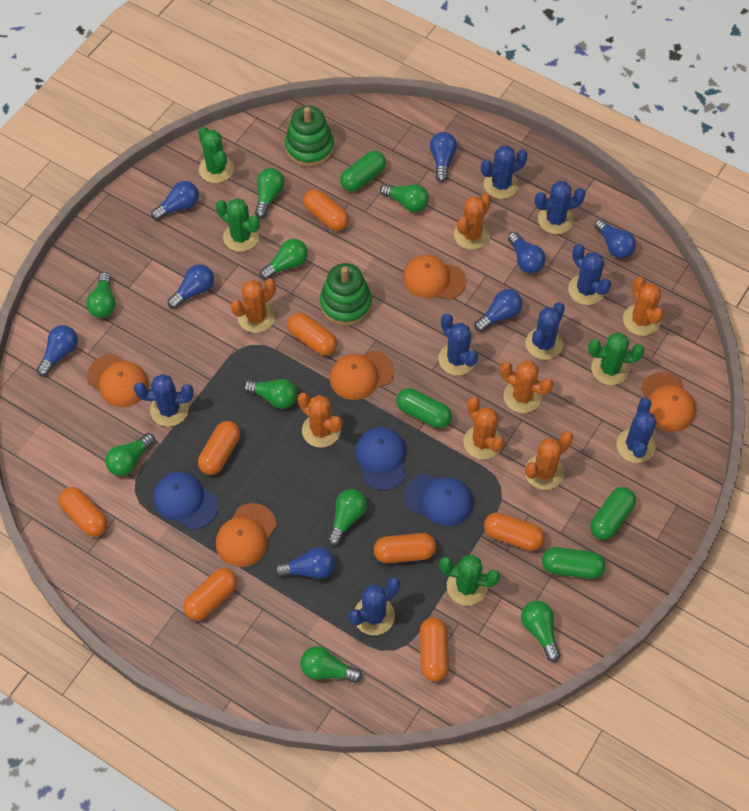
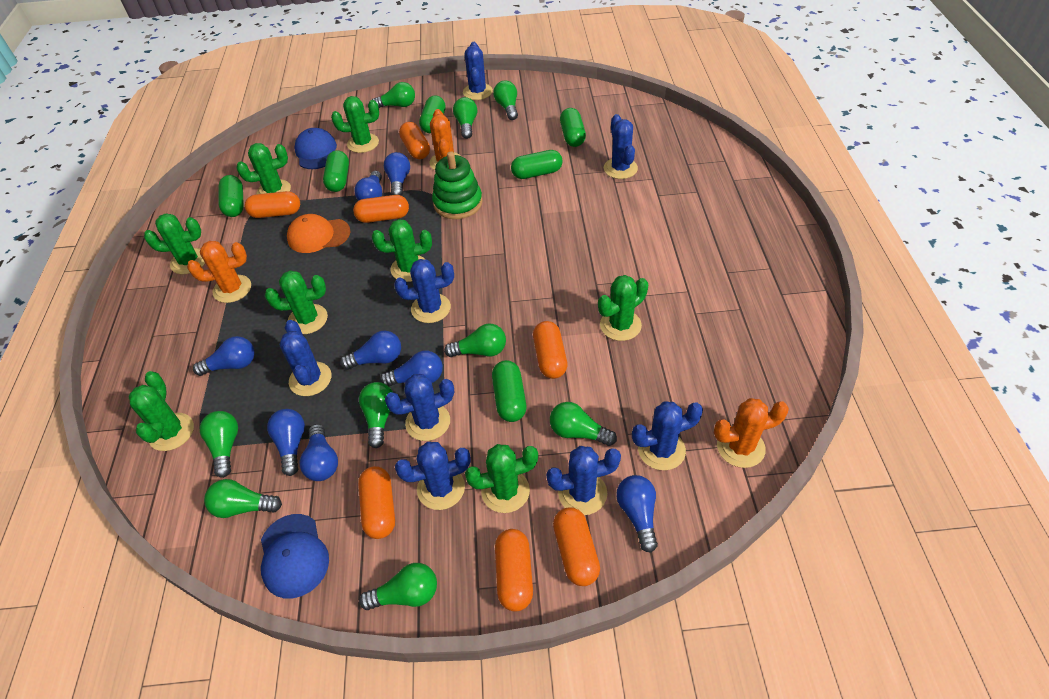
blue cap: 3 -> 2
green cactus: 4 -> 8
green capsule: 4 -> 6
green stacking toy: 2 -> 1
orange cactus: 7 -> 3
orange cap: 5 -> 1
orange capsule: 8 -> 7

